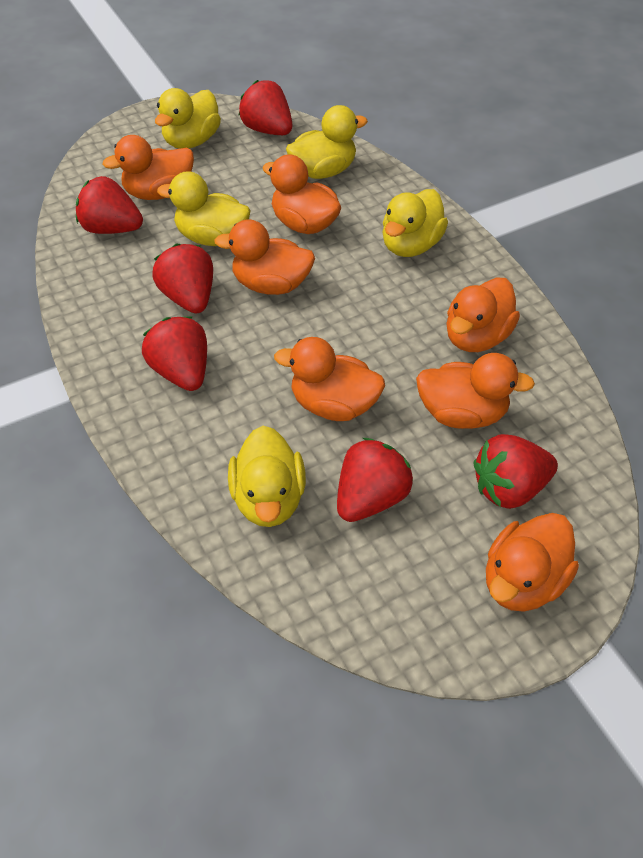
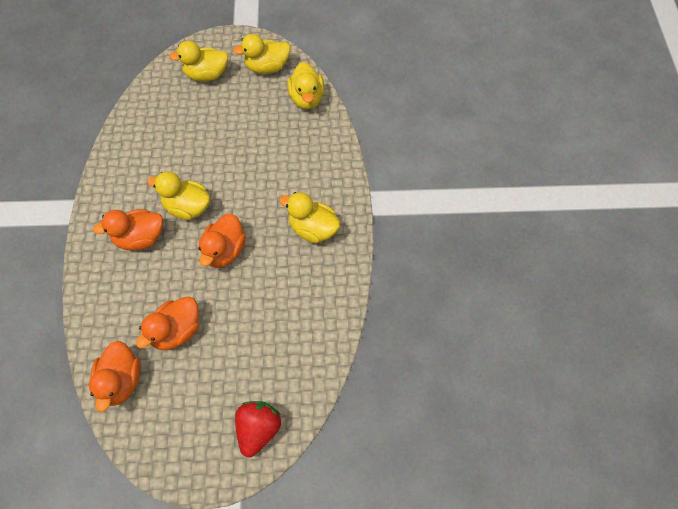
orange duck: 7 -> 4
red strawberry: 6 -> 1

